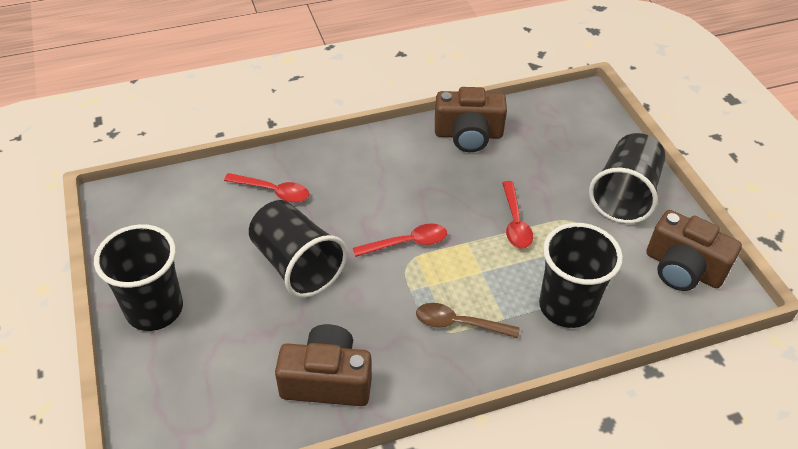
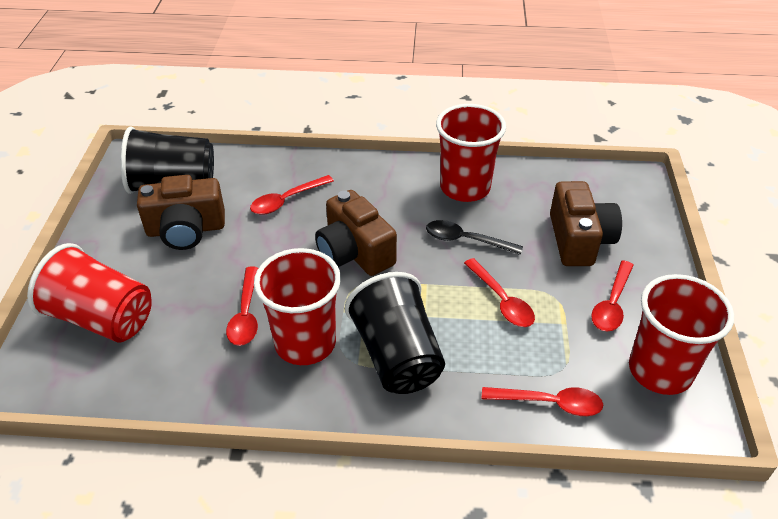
black cup: 4 -> 2
black spoon: 0 -> 1
brown spoon: 1 -> 0
red cup: 0 -> 4
red spoon: 3 -> 5

